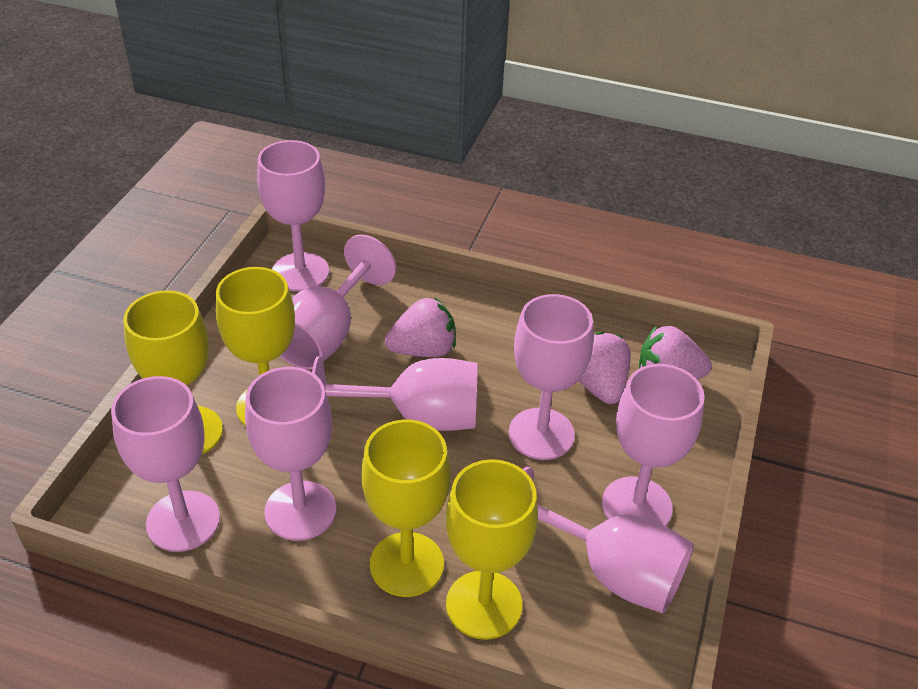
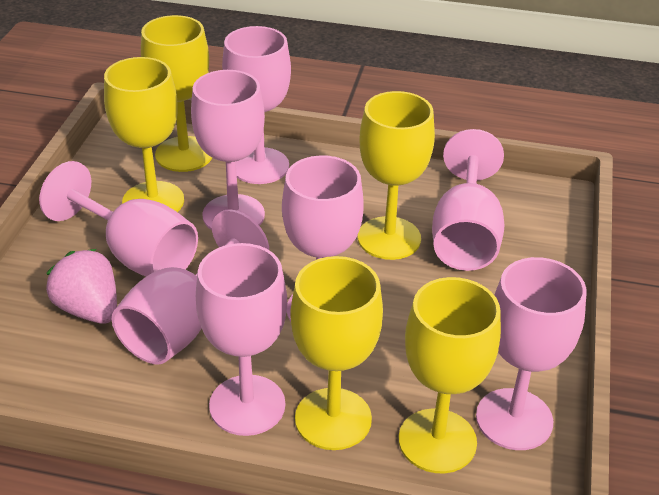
pink strawberry: 3 -> 1
yellow goblet: 4 -> 5

